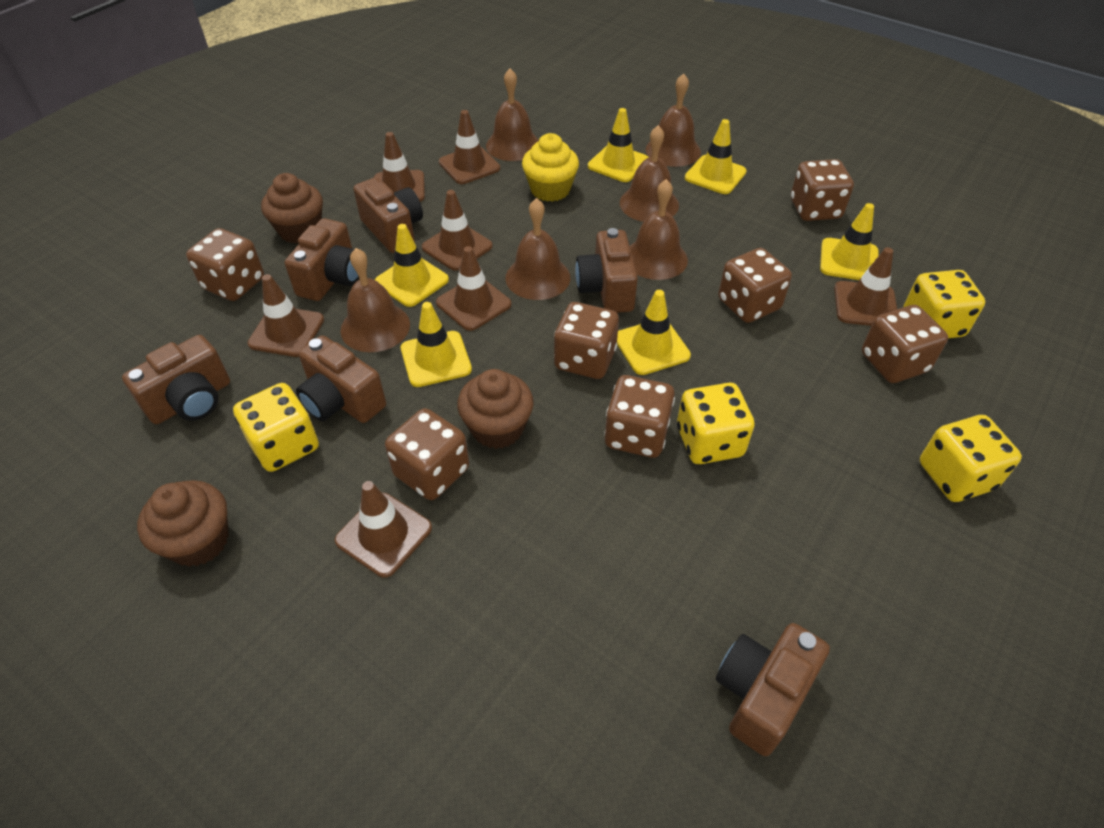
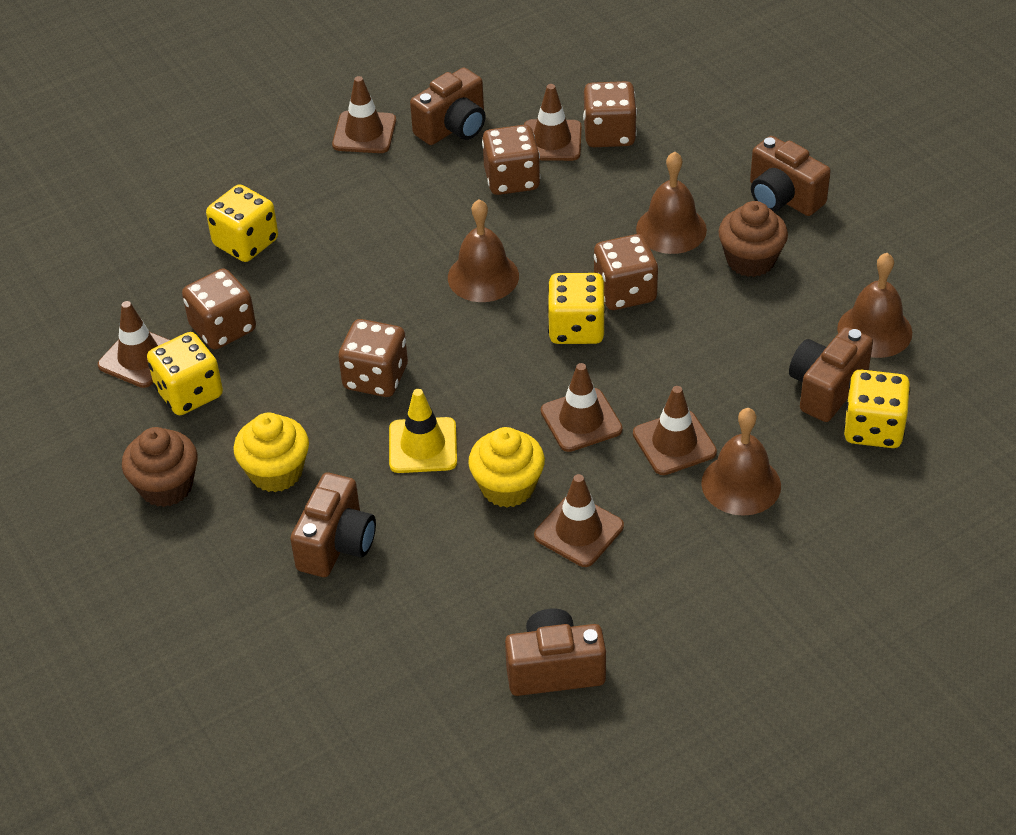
brown bell: 6 -> 4
brown camera: 6 -> 5
brown cupcake: 3 -> 2
brown dice: 7 -> 5
brown traffic cone: 7 -> 6
yellow cupcake: 1 -> 2
yellow traffic cone: 6 -> 1

